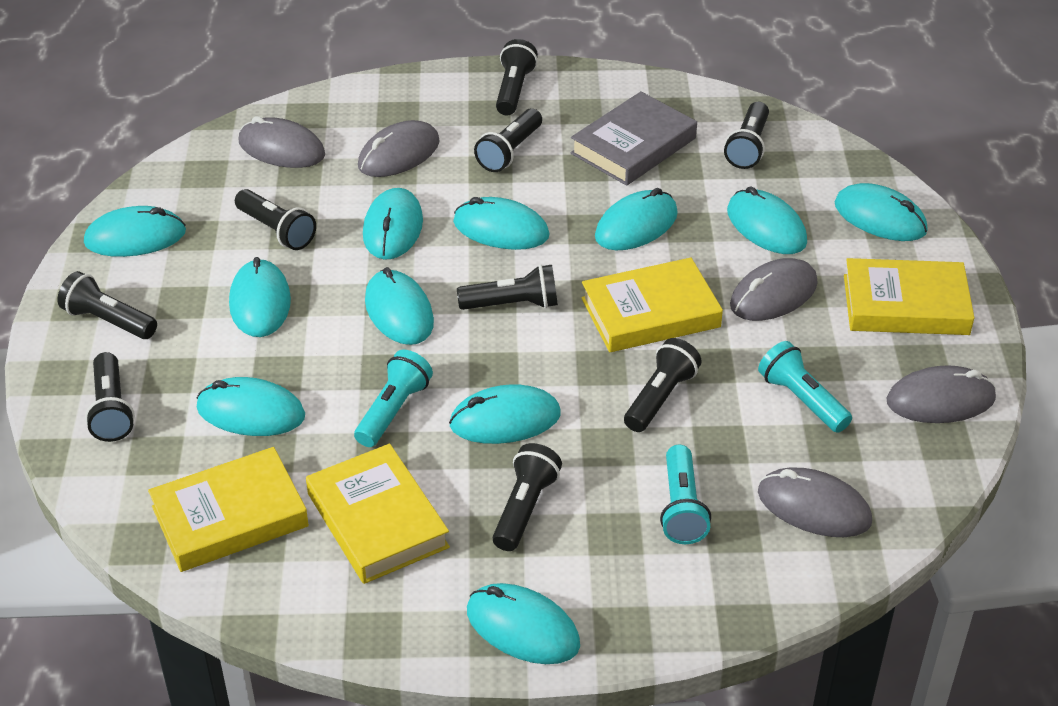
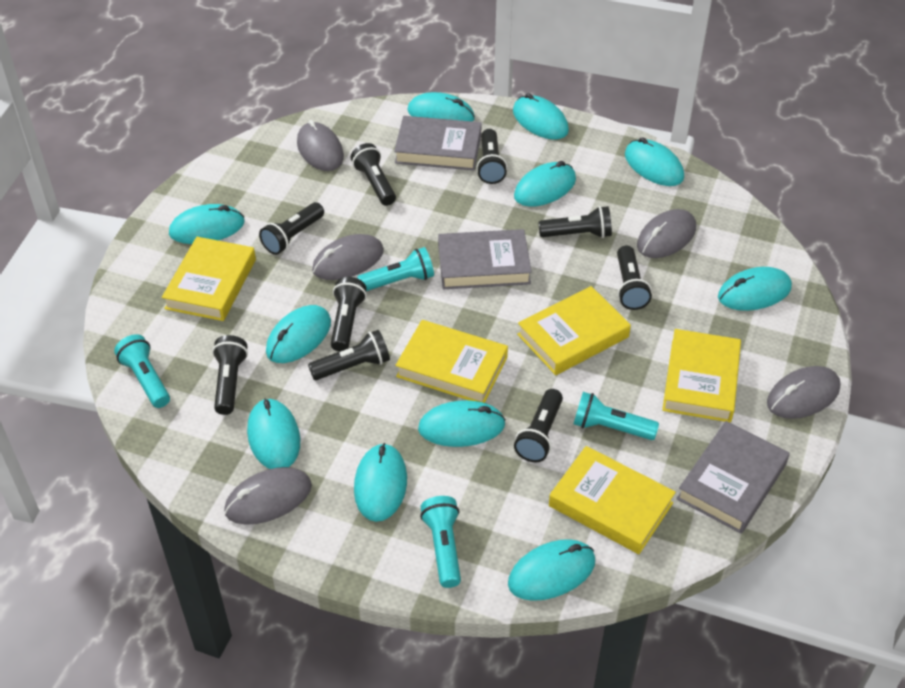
grey book: 1 -> 3
turquoise flashlight: 3 -> 4
yellow book: 4 -> 5

